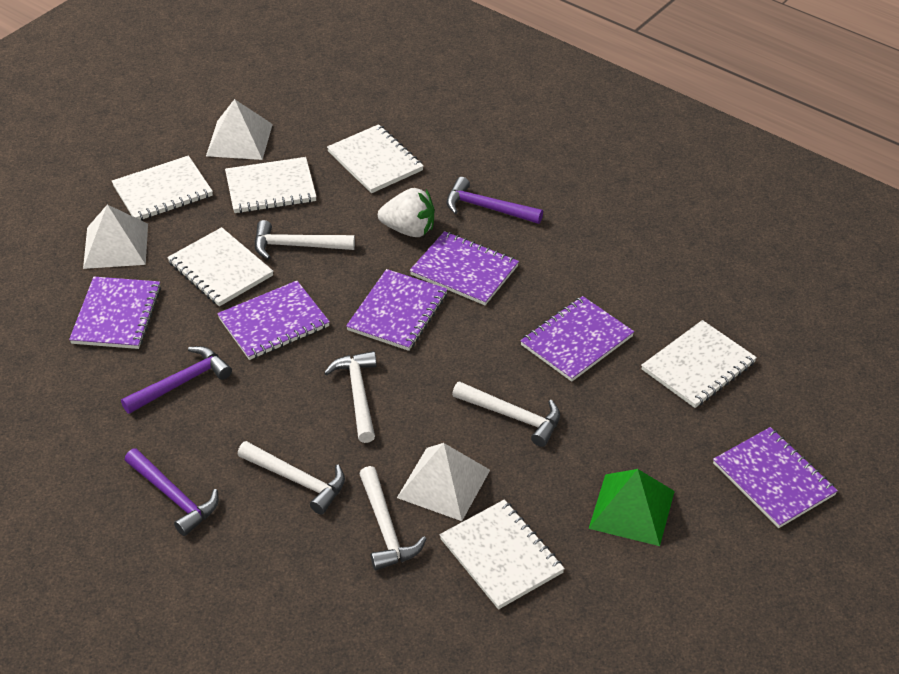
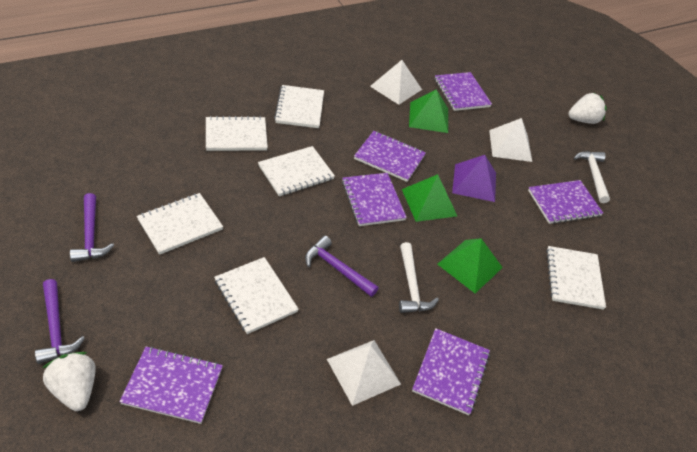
green pyramid: 1 -> 3
purple pyramid: 0 -> 1
white hammer: 5 -> 2
white strawberry: 1 -> 2

